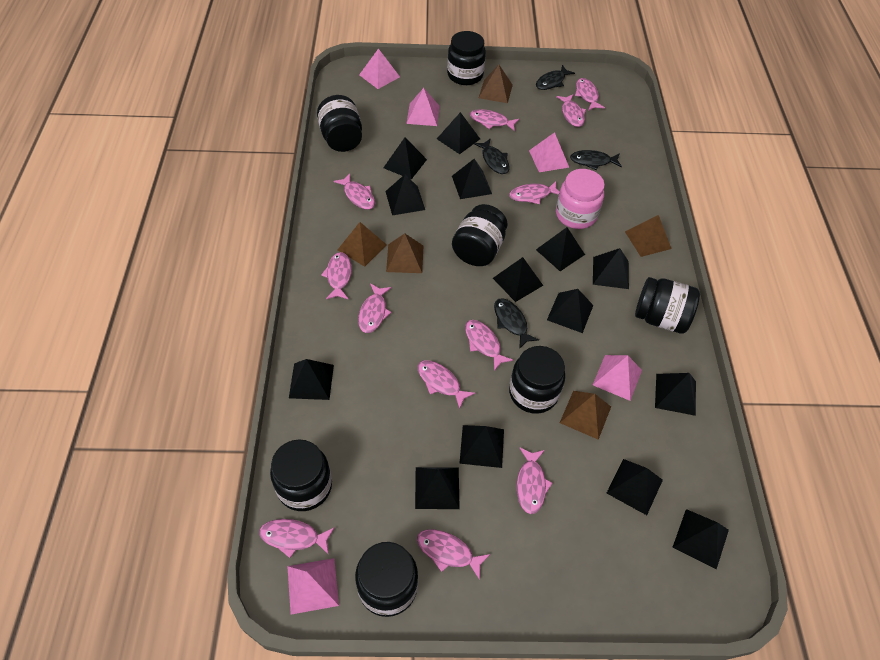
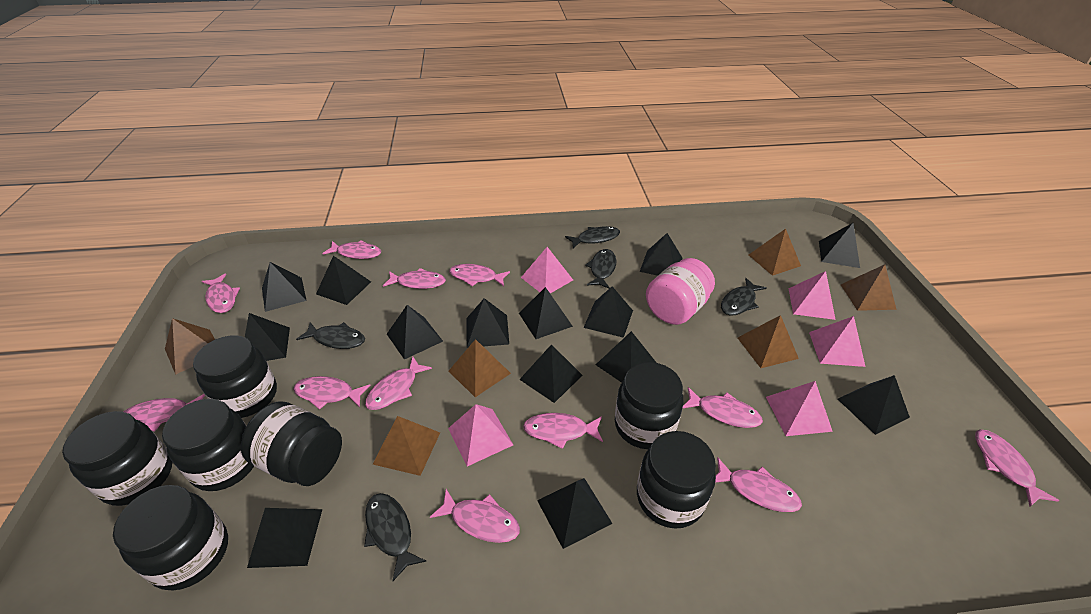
black fish: 4 -> 5
brown pyramid: 5 -> 6

